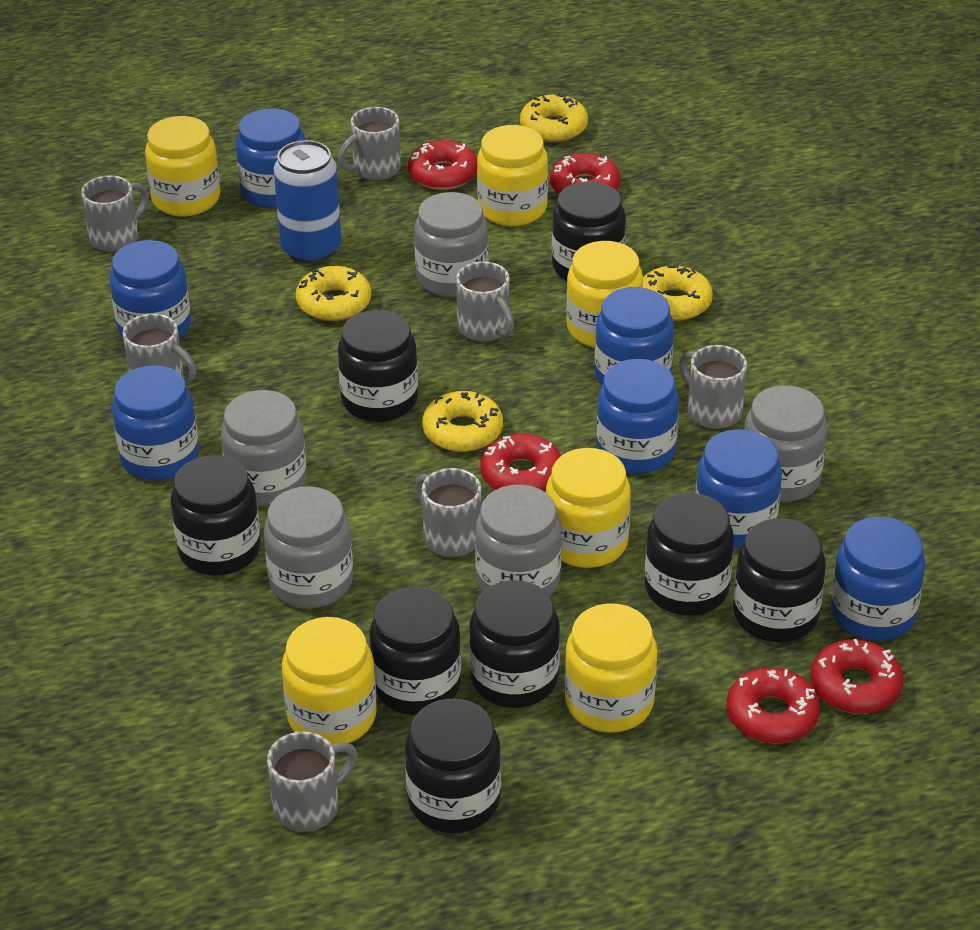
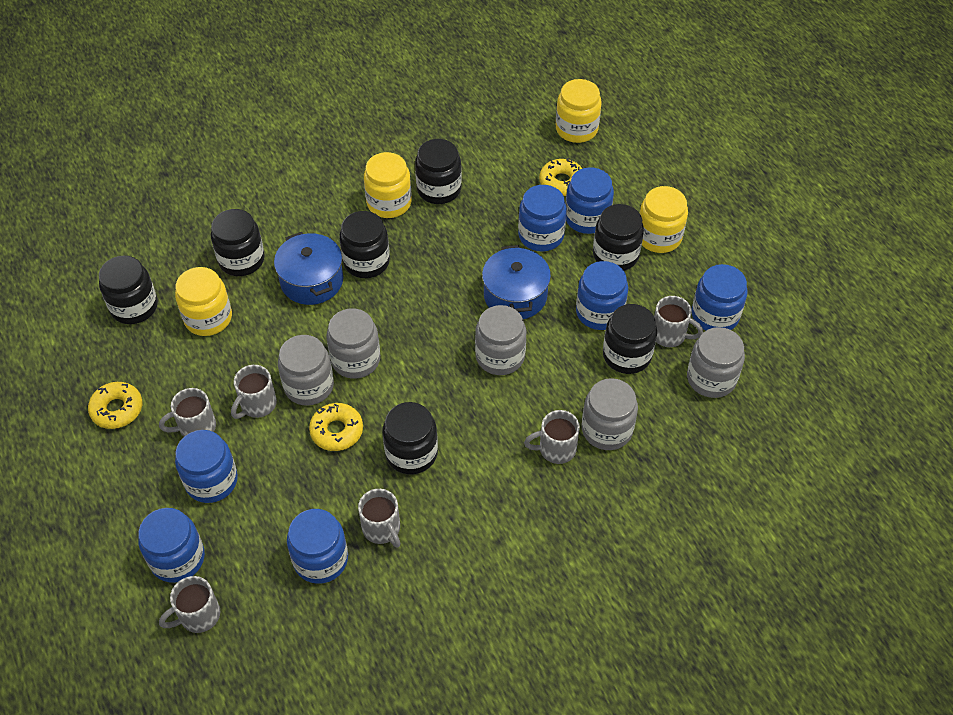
black jar: 8 -> 7
blue can: 1 -> 0
blue pot: 0 -> 2
grey mug: 7 -> 6
red donut: 5 -> 0
yellow donut: 4 -> 3
yellow jar: 6 -> 4

